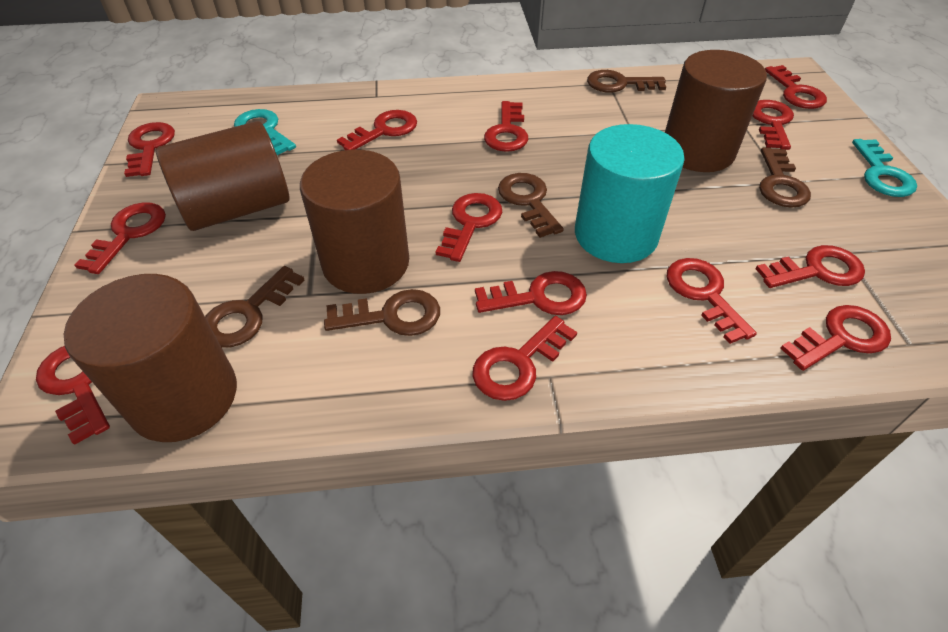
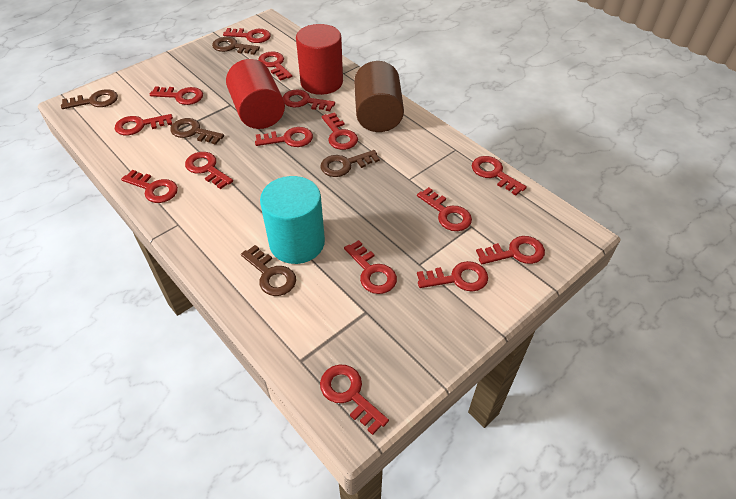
brown cylinder: 4 -> 1
red cylinder: 0 -> 2
red key: 13 -> 15
turquoise key: 2 -> 0

